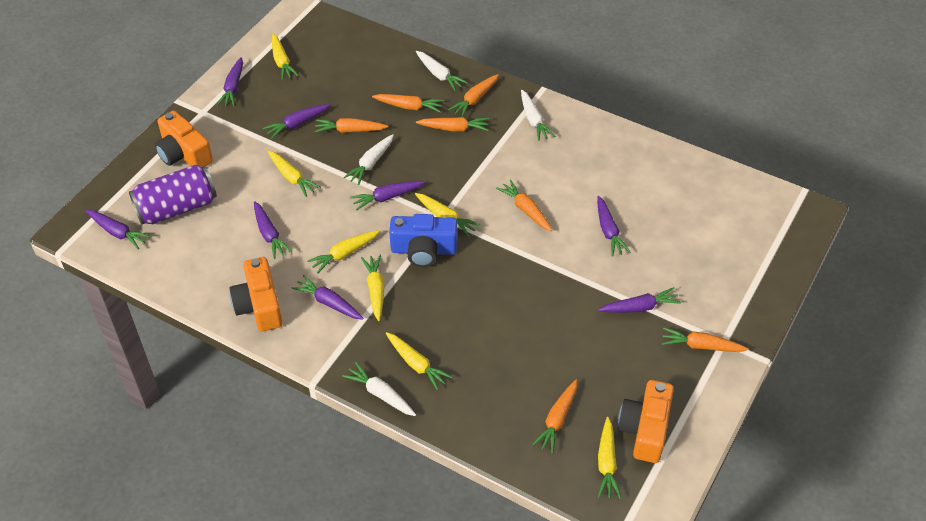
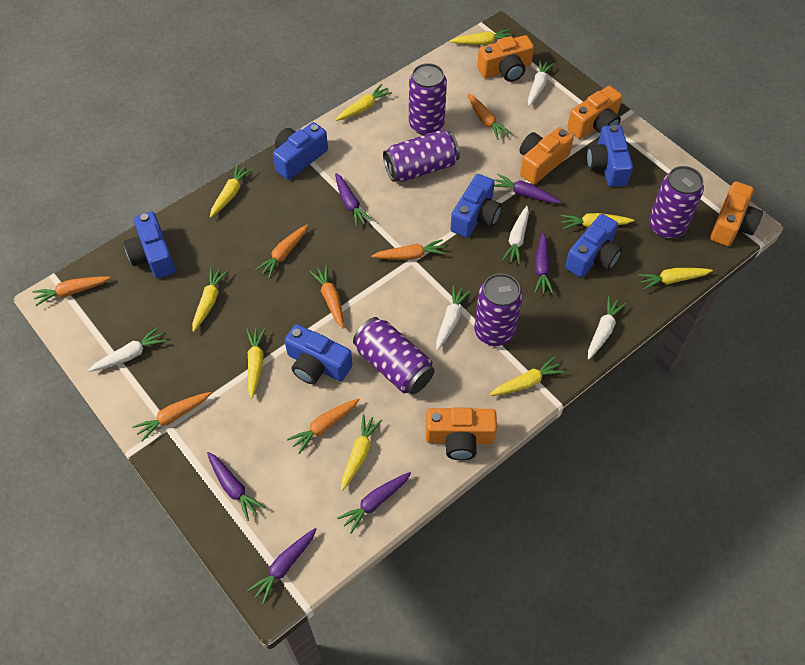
blue camera: 1 -> 6
orange camera: 3 -> 5
purple can: 1 -> 5
purple carrot: 8 -> 6
white carrot: 4 -> 5
yellow carrot: 7 -> 9

